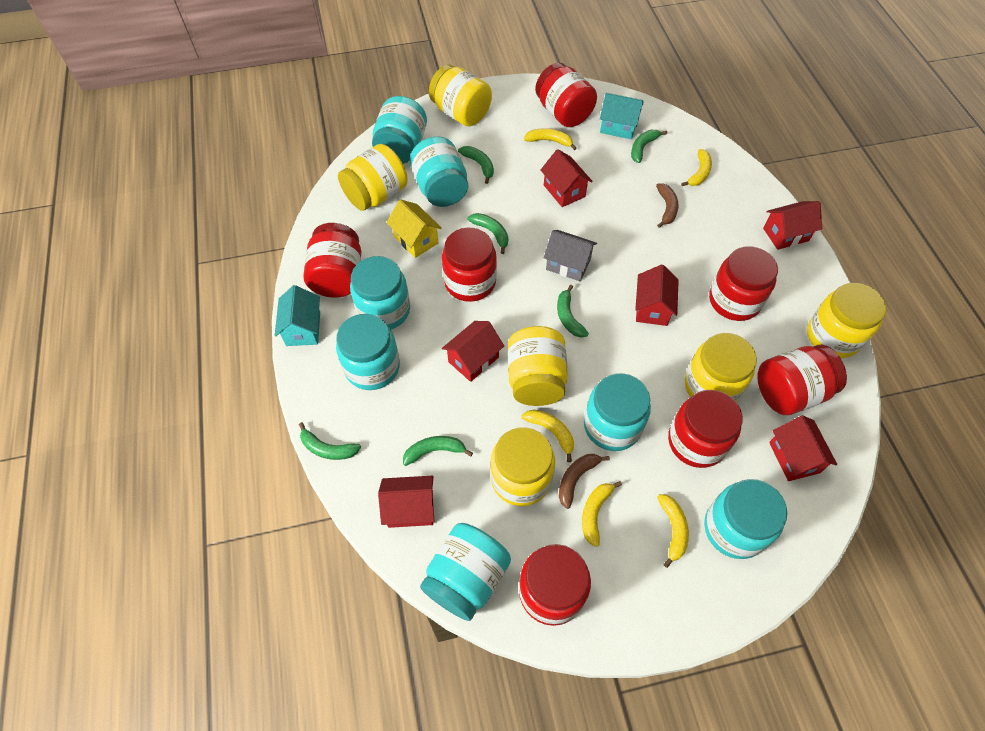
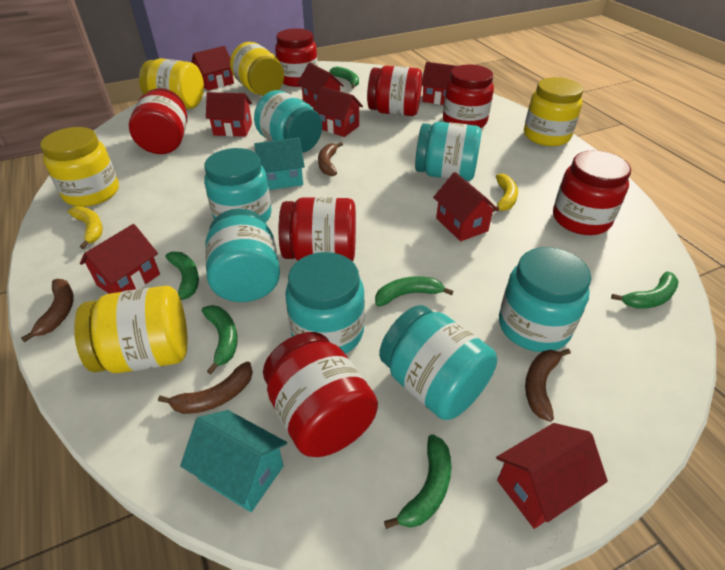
brown banana: 2 -> 4
grey house: 1 -> 0
red house: 6 -> 8
yellow banana: 5 -> 2
yellow house: 1 -> 0
yellow jar: 6 -> 5

